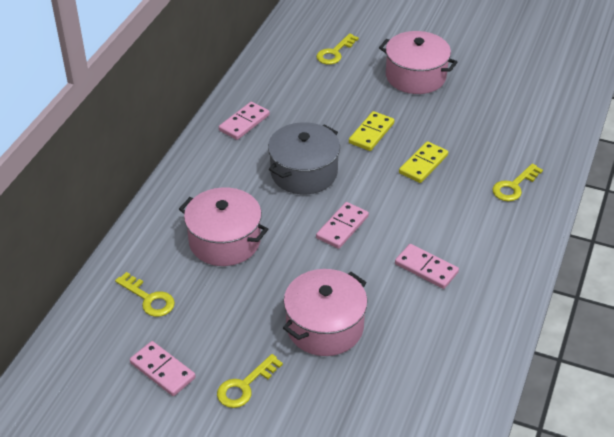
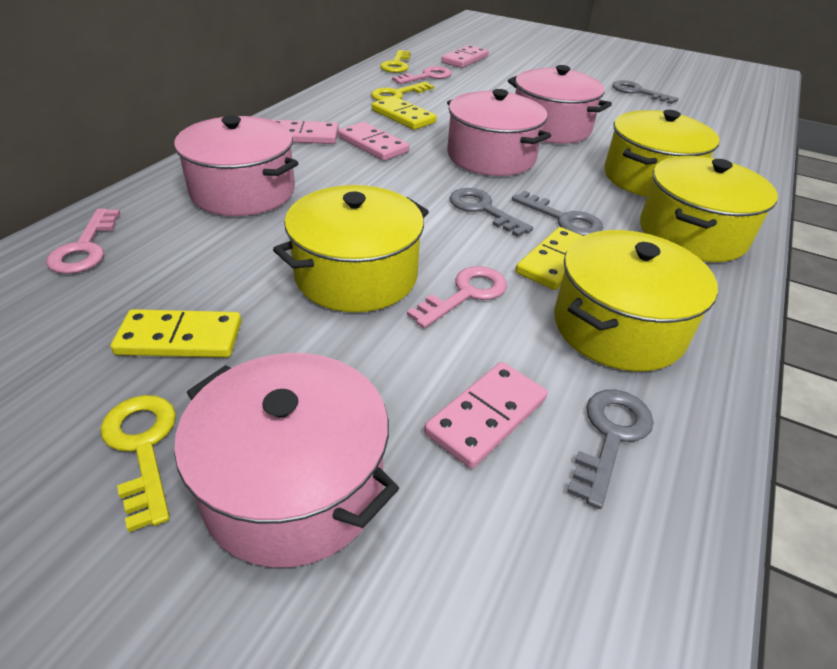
grey key: 0 -> 4
grey pot: 1 -> 0
pink key: 0 -> 3
pink pot: 3 -> 4
yellow domino: 2 -> 3
yellow key: 4 -> 3
yellow pot: 0 -> 4

